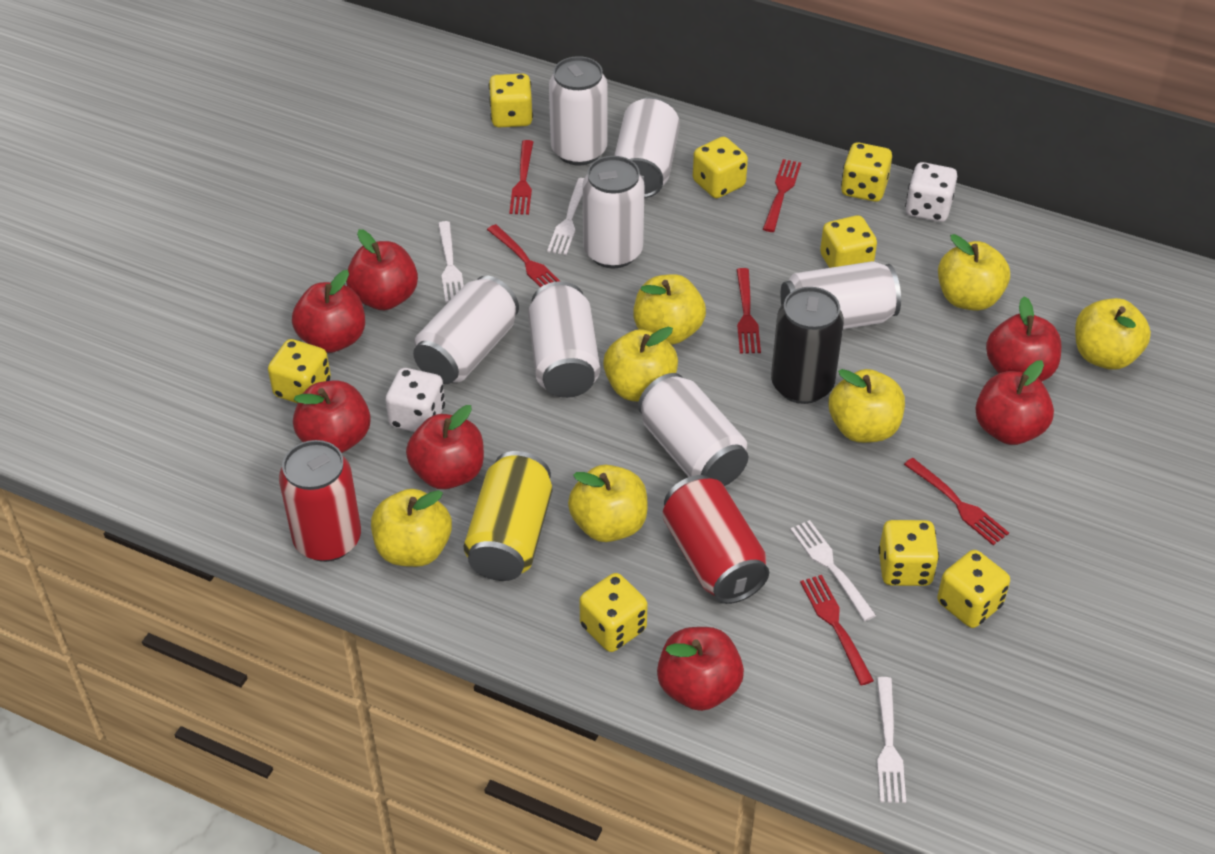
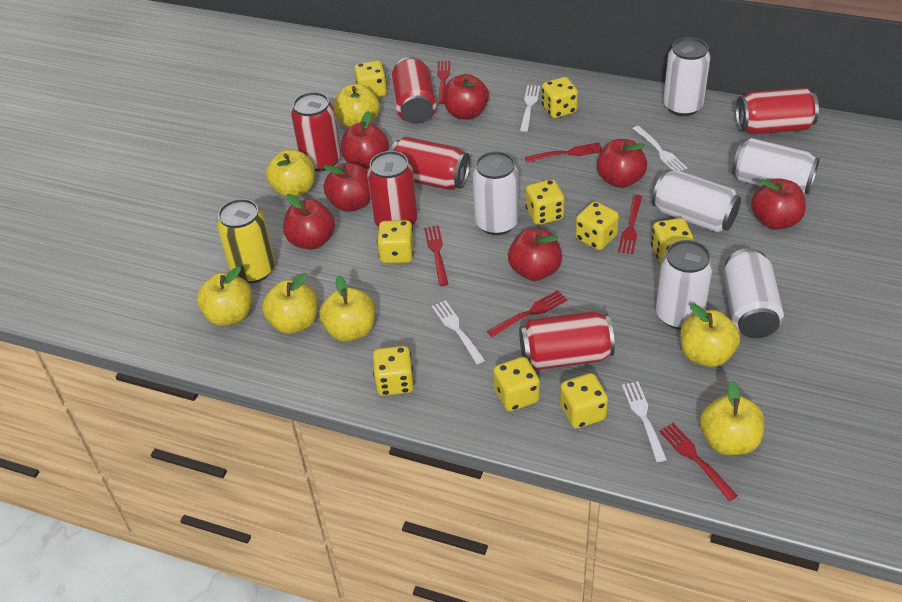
black can: 1 -> 0
red can: 2 -> 6
white can: 7 -> 6
white dice: 2 -> 0
yellow dice: 8 -> 9

